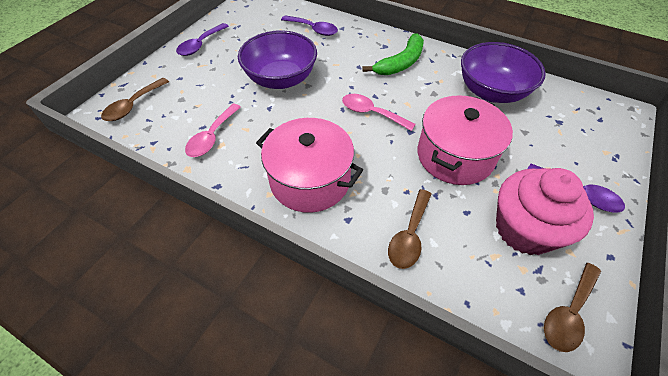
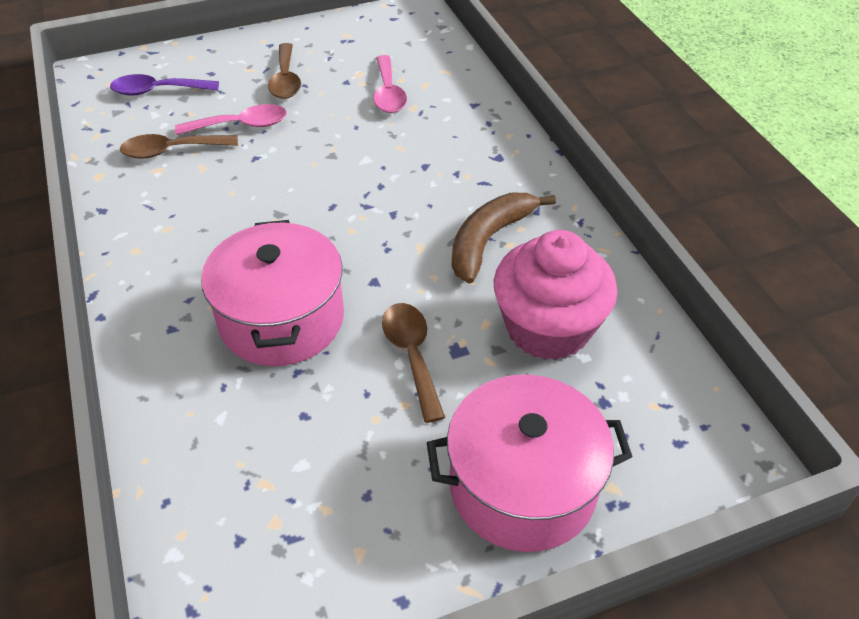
brown banana: 0 -> 1
green banana: 1 -> 0
purple bowl: 2 -> 0
purple spoon: 3 -> 1

